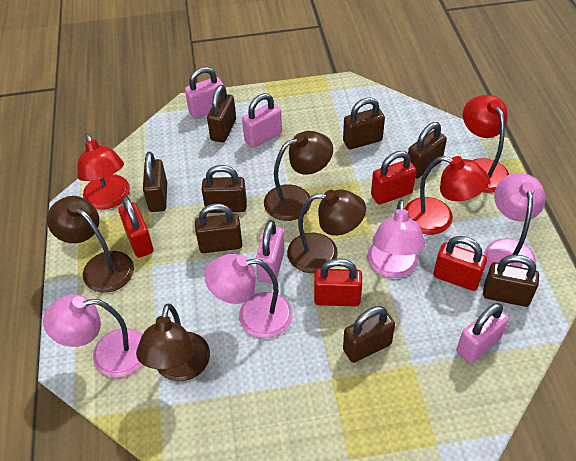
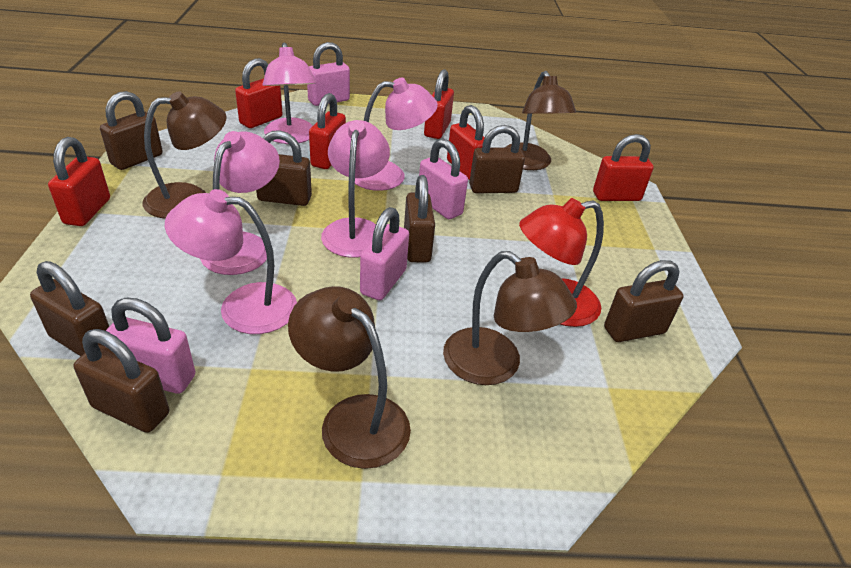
brown padlock: 8 -> 7
pink lamp: 4 -> 5
red lamp: 3 -> 1
red padlock: 4 -> 6

